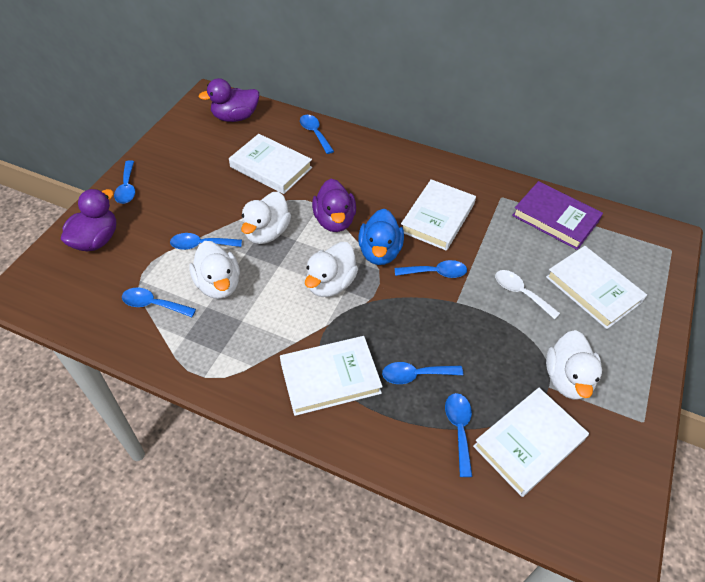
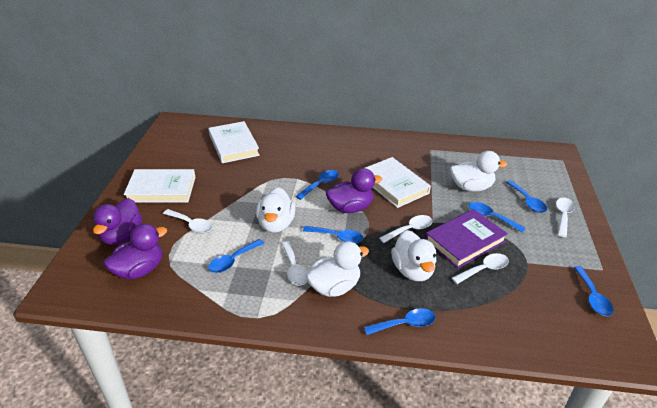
blue duck: 1 -> 0
white book: 5 -> 3
white spoon: 1 -> 5

